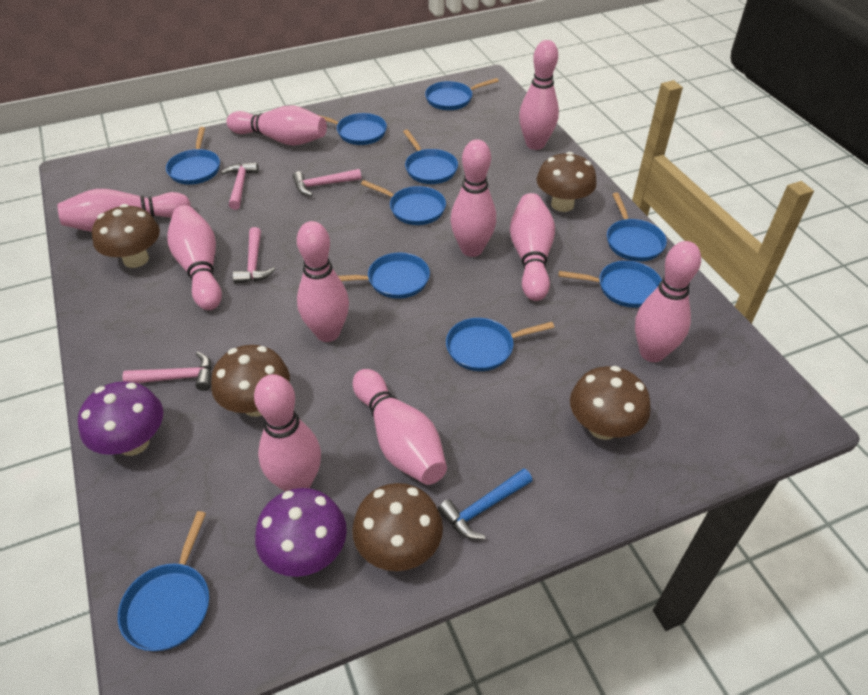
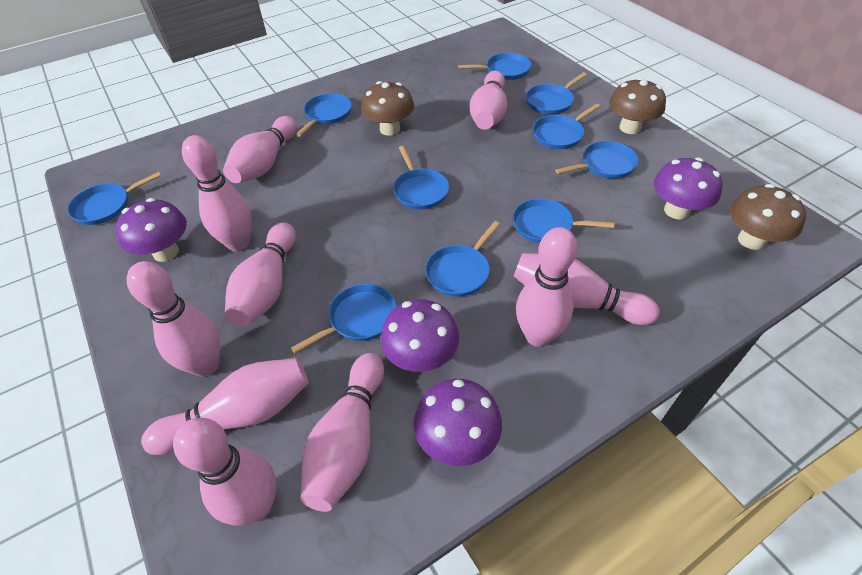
blue hammer: 1 -> 0
brown mushroom: 5 -> 3
pink hammer: 4 -> 0
purple mushroom: 2 -> 4

